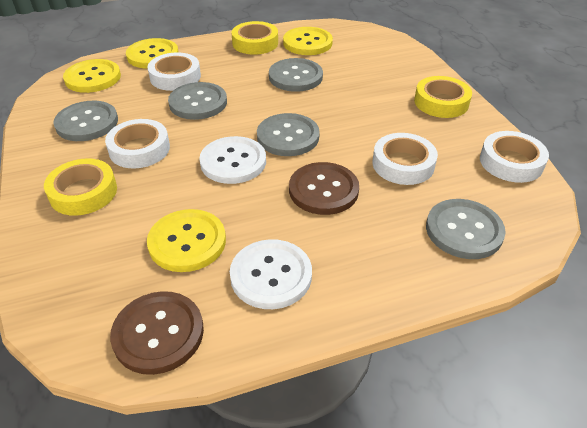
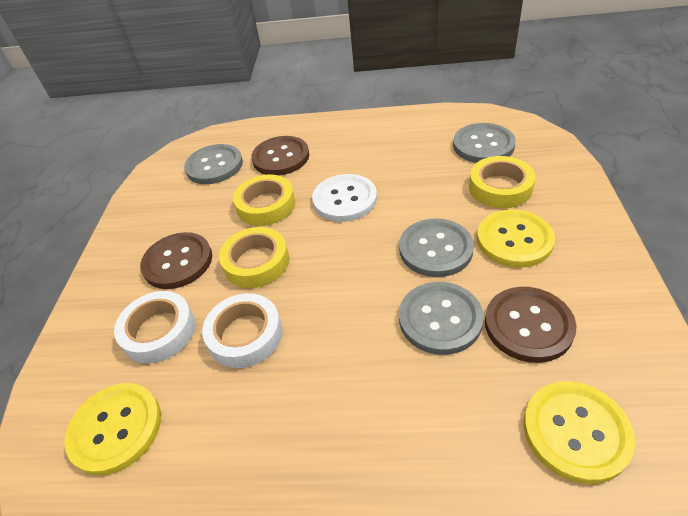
brown button: 2 -> 3
grey button: 5 -> 4
white button: 2 -> 1
white tape: 4 -> 2
yellow button: 4 -> 3

